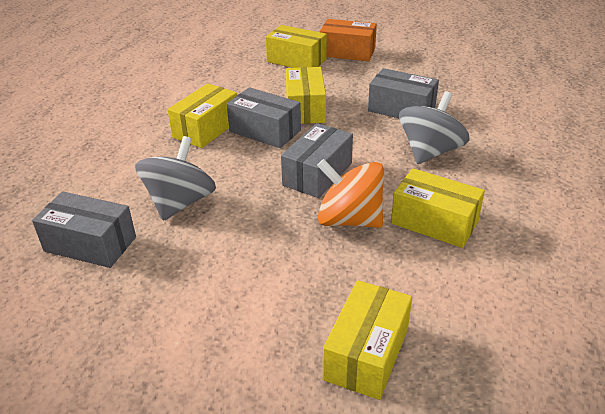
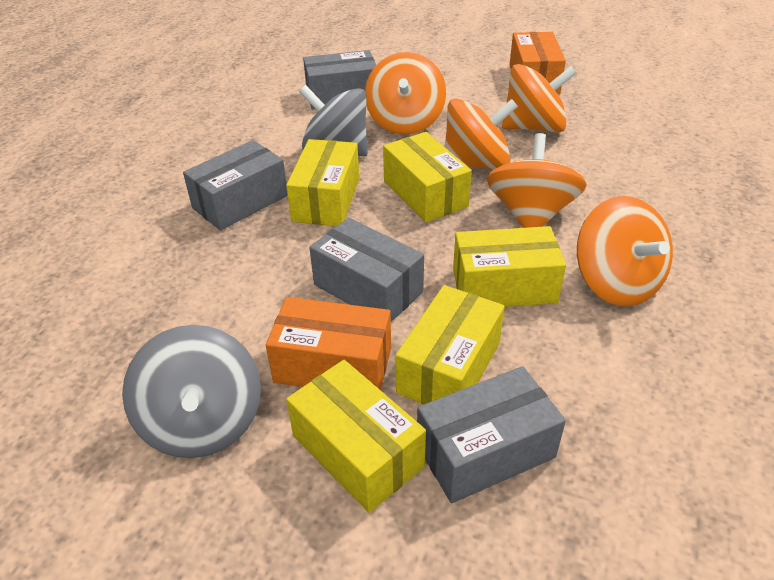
orange box: 1 -> 2
orange spinning top: 1 -> 5

